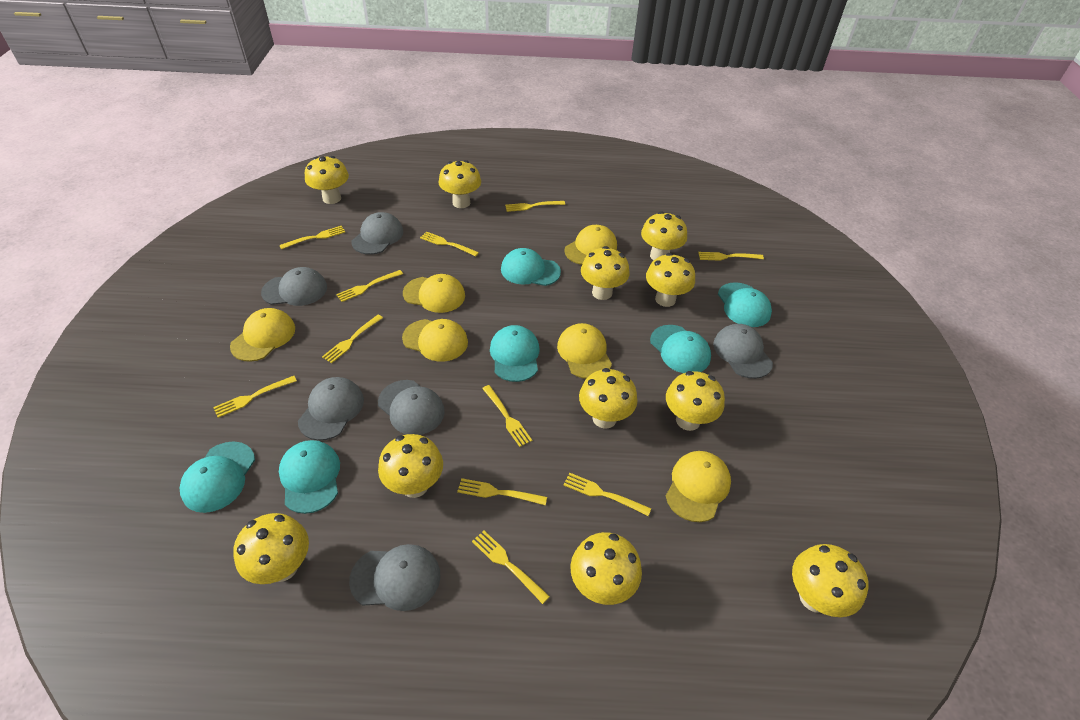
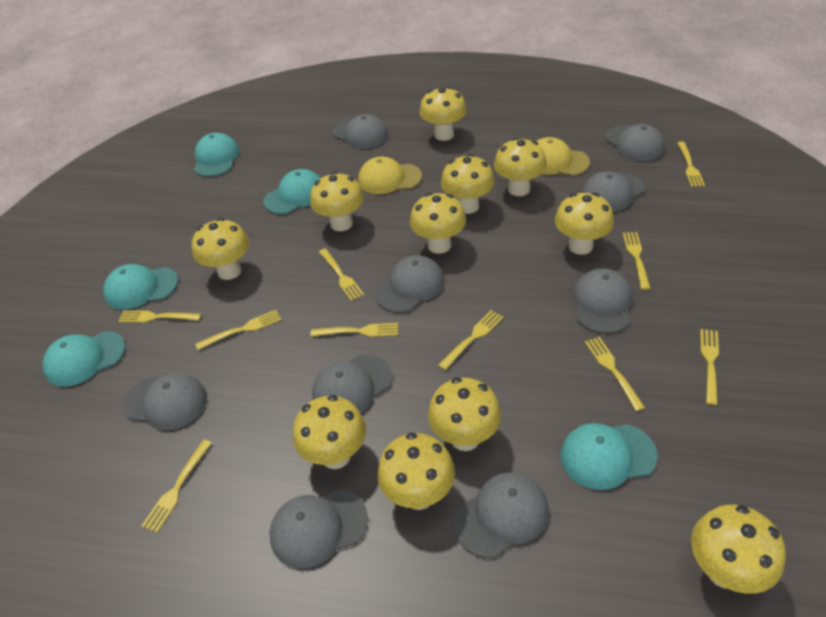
grey cap: 6 -> 9
turquoise cap: 6 -> 5
yellow cap: 6 -> 2
yellow fork: 11 -> 10

